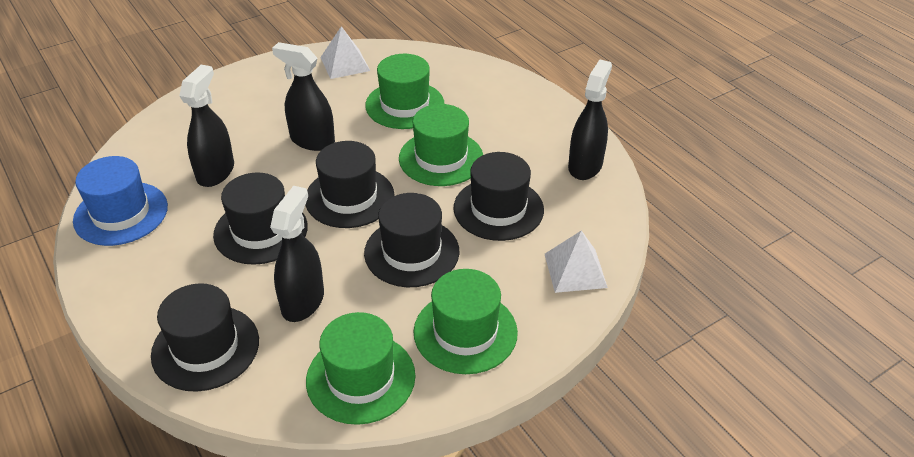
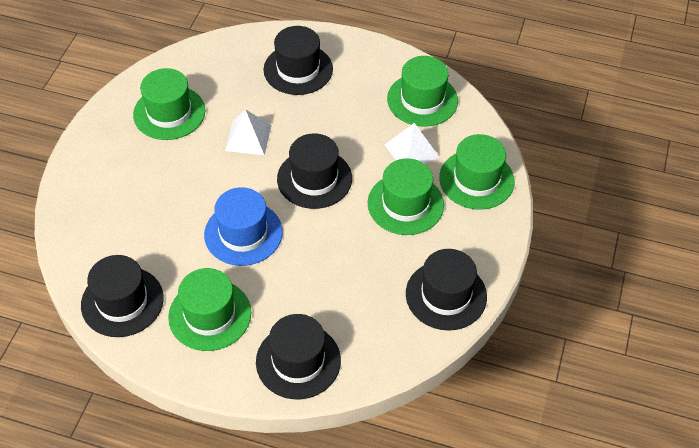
black spray bottle: 4 -> 0
green hat: 4 -> 5

